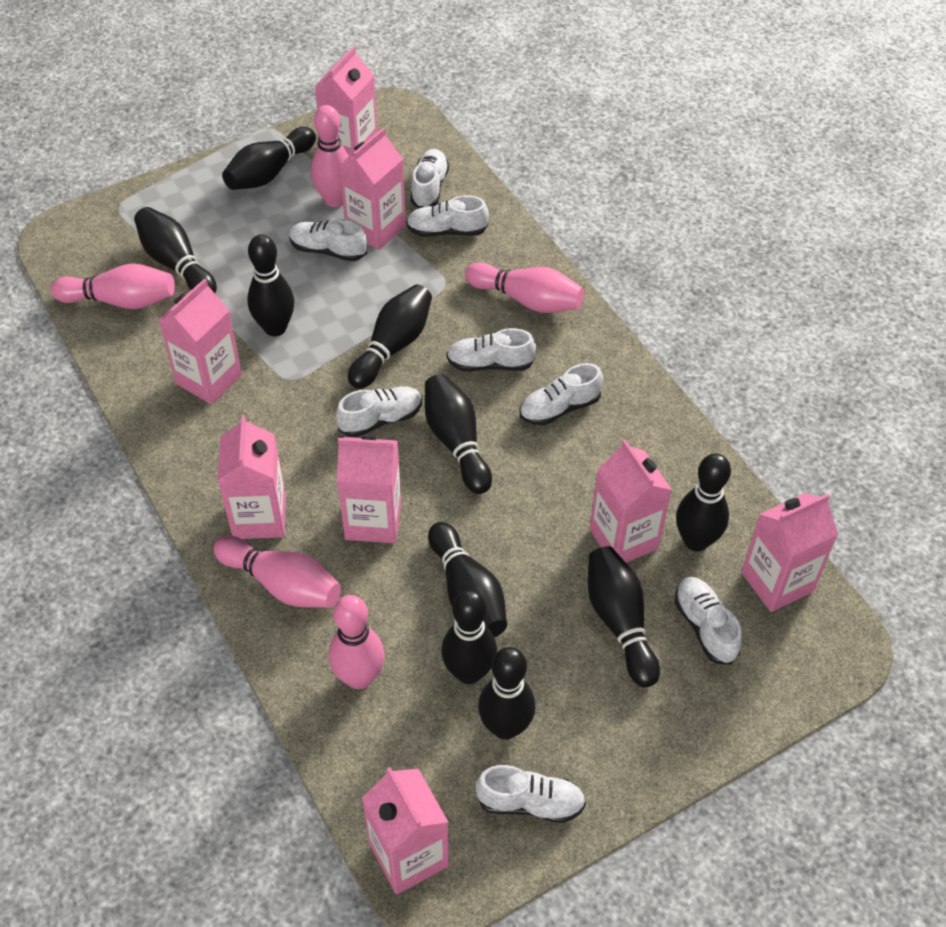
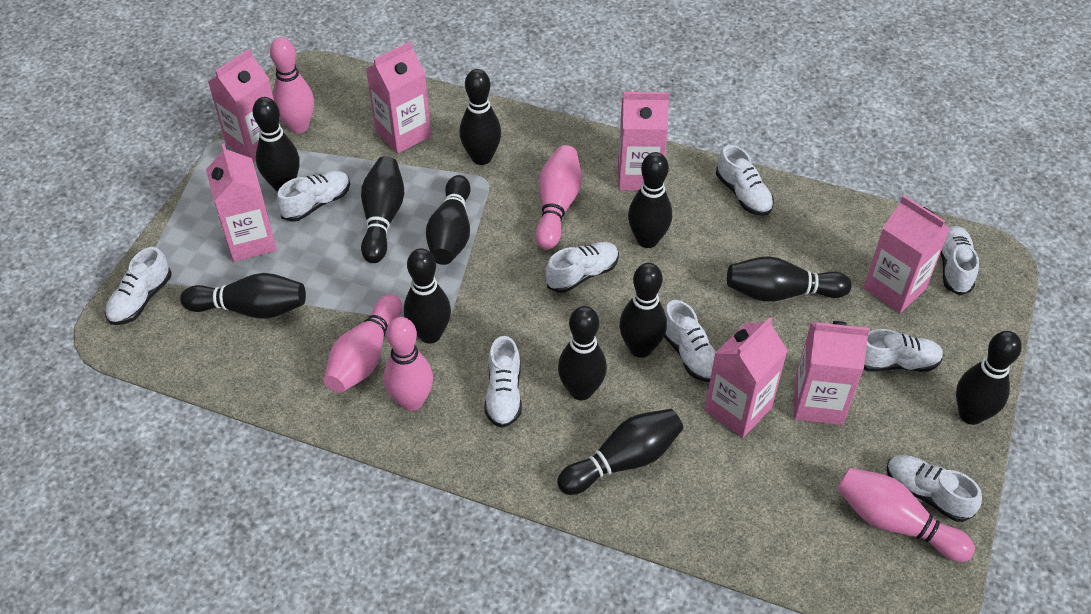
black bowling pin: 10 -> 12
pink carton: 8 -> 7
white shoe: 8 -> 9

